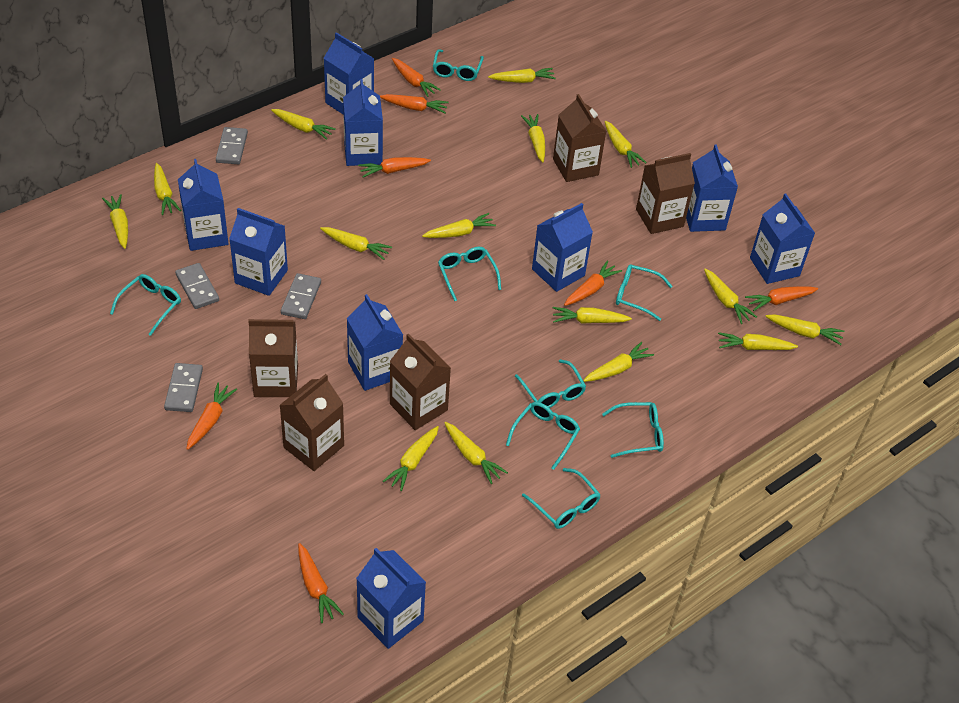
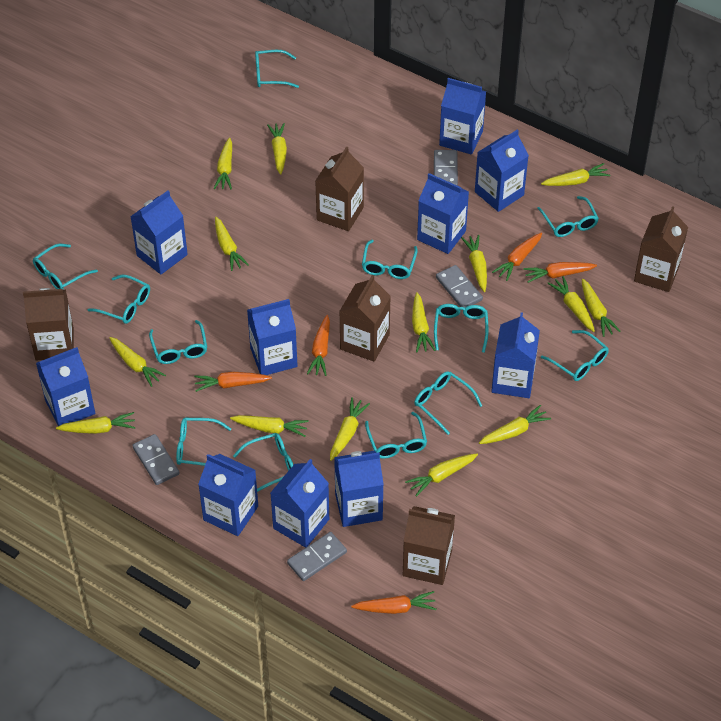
blue carton: 9 -> 10
orange carrot: 7 -> 5
turquoise glasses: 8 -> 12
yellow carrot: 15 -> 14

